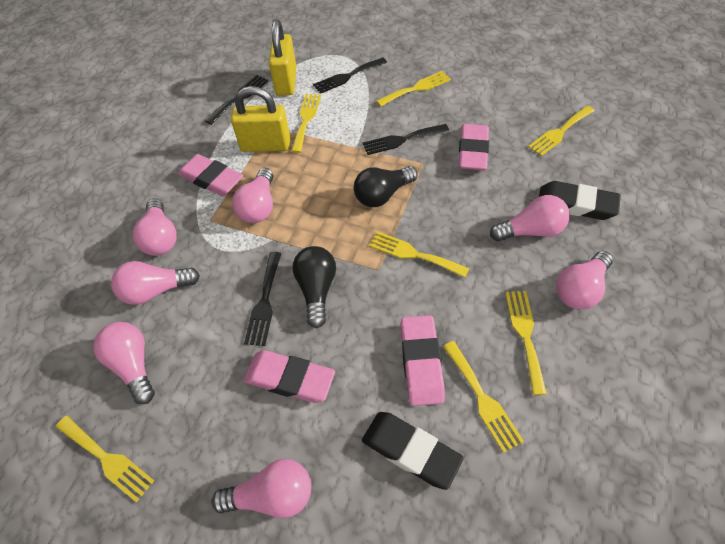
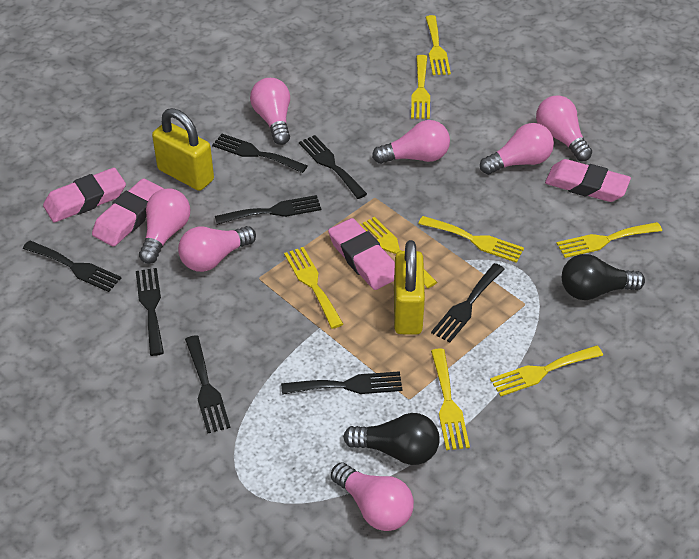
black eraser: 2 -> 0
black fork: 4 -> 8
yellow fork: 7 -> 8

